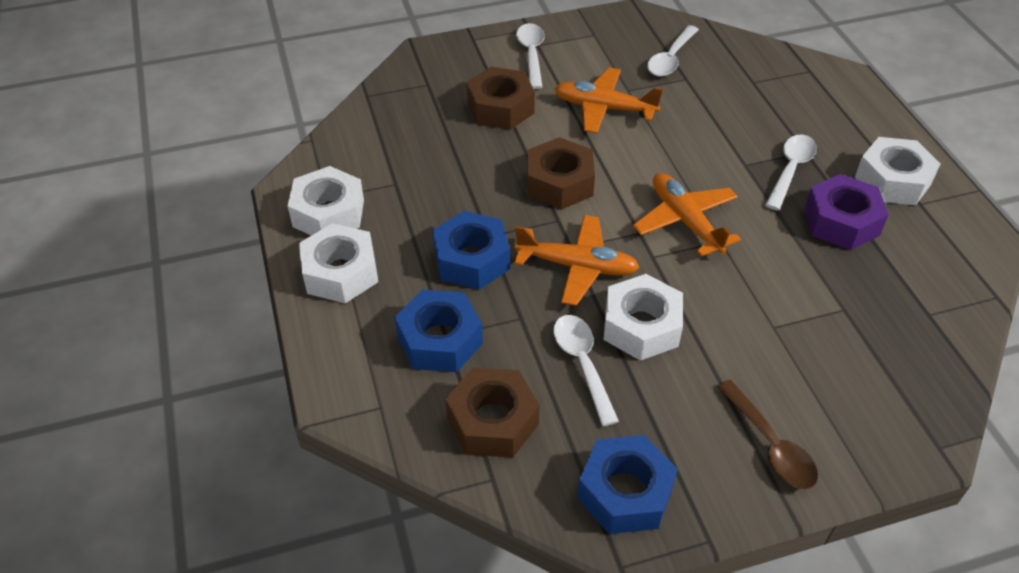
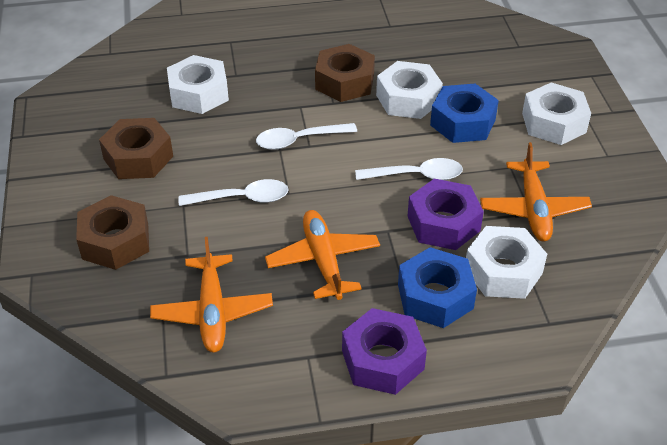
blue nut: 3 -> 2
brown spoon: 1 -> 0
purple nut: 1 -> 2
white spoon: 4 -> 3

